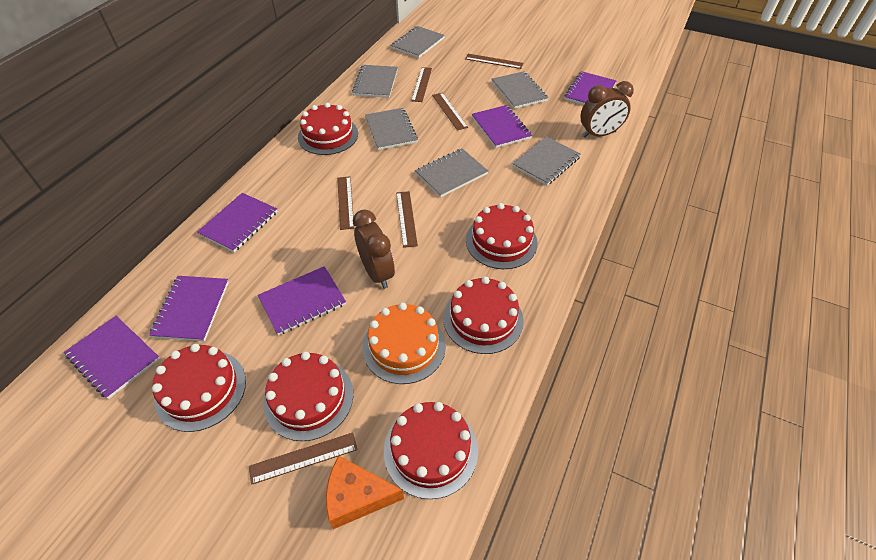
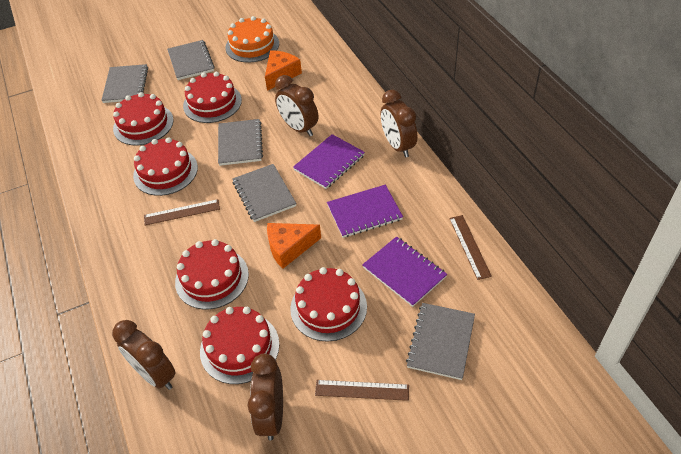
brown clock: 2 -> 4
brown ruler: 6 -> 3
grey notebook: 6 -> 5
orange cheese: 1 -> 2
purple notebook: 6 -> 3

